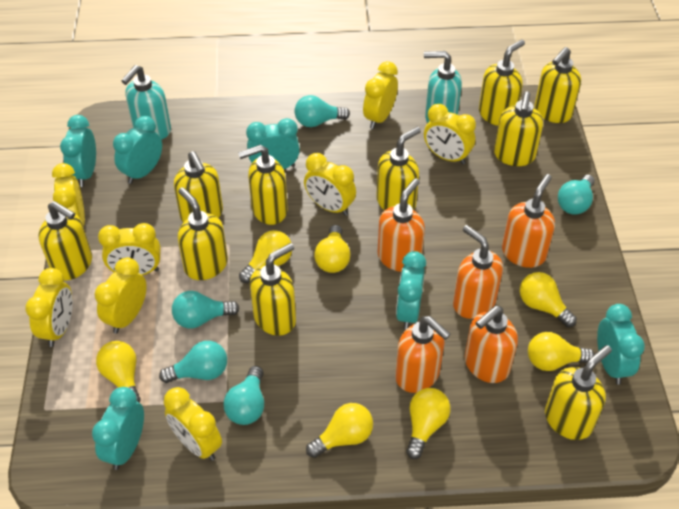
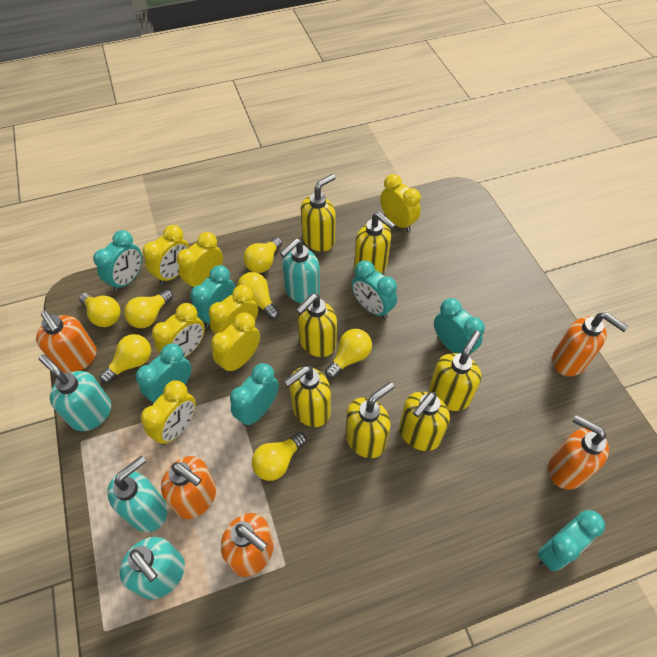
turquoise clock: 6 -> 7
turquoise light bulb: 5 -> 0
turquoise soap dispenser: 2 -> 4
yellow clock: 8 -> 7
yellow soap dispenser: 10 -> 7

